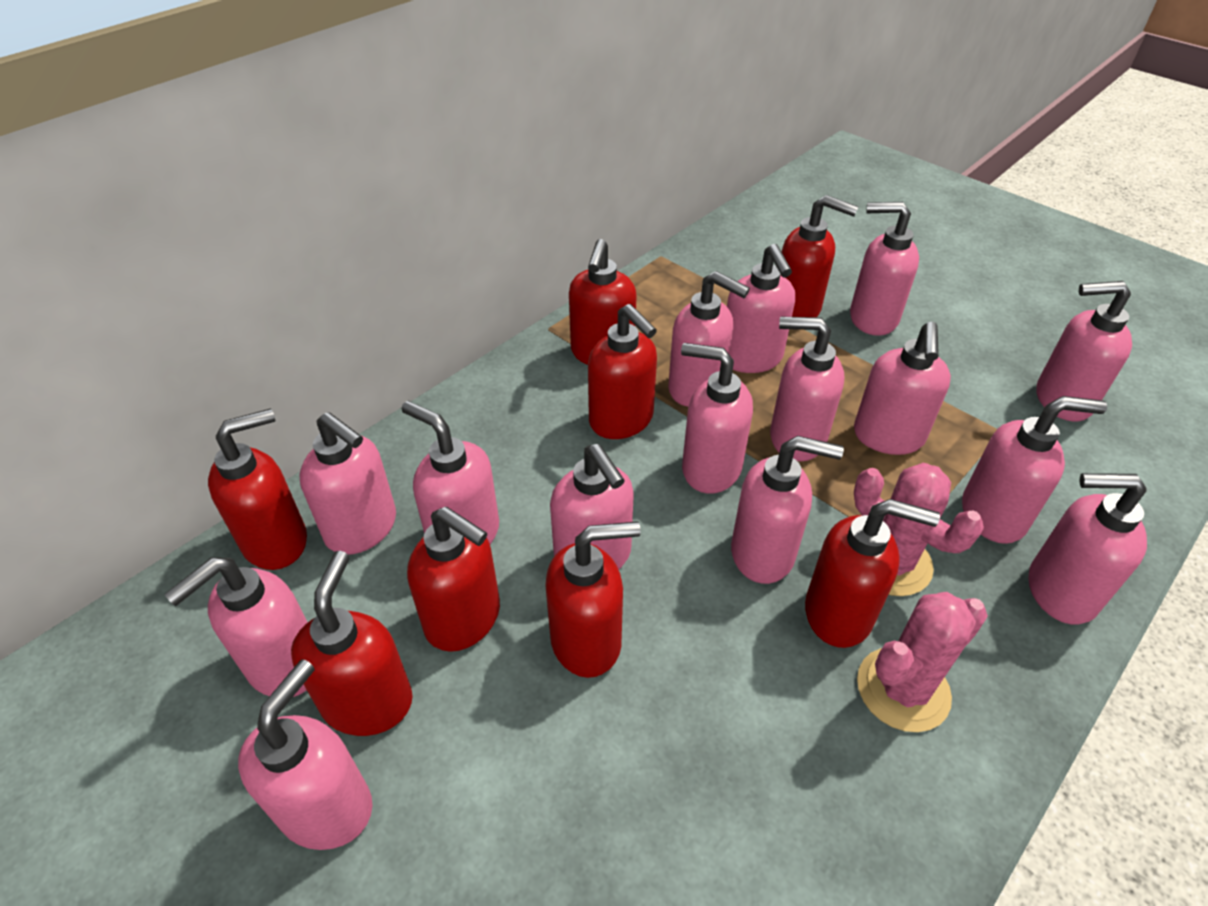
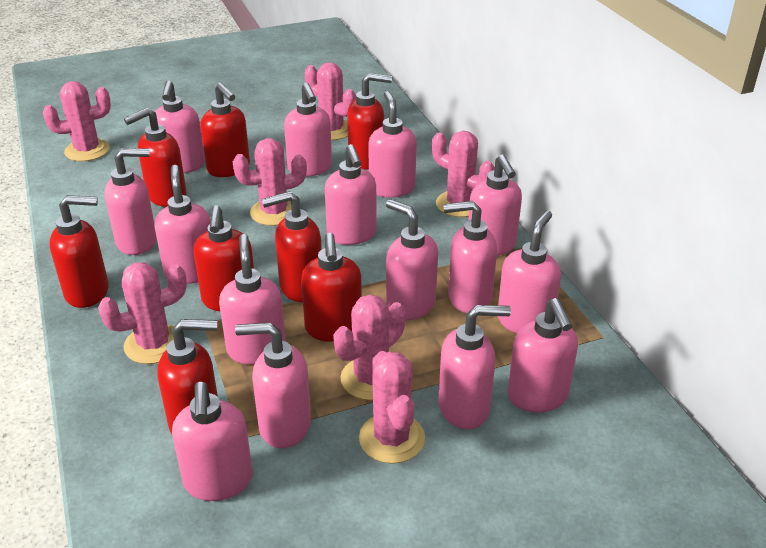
pink cactus: 2 -> 7

